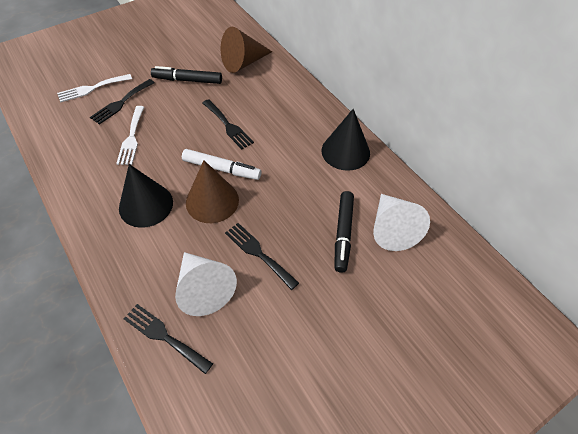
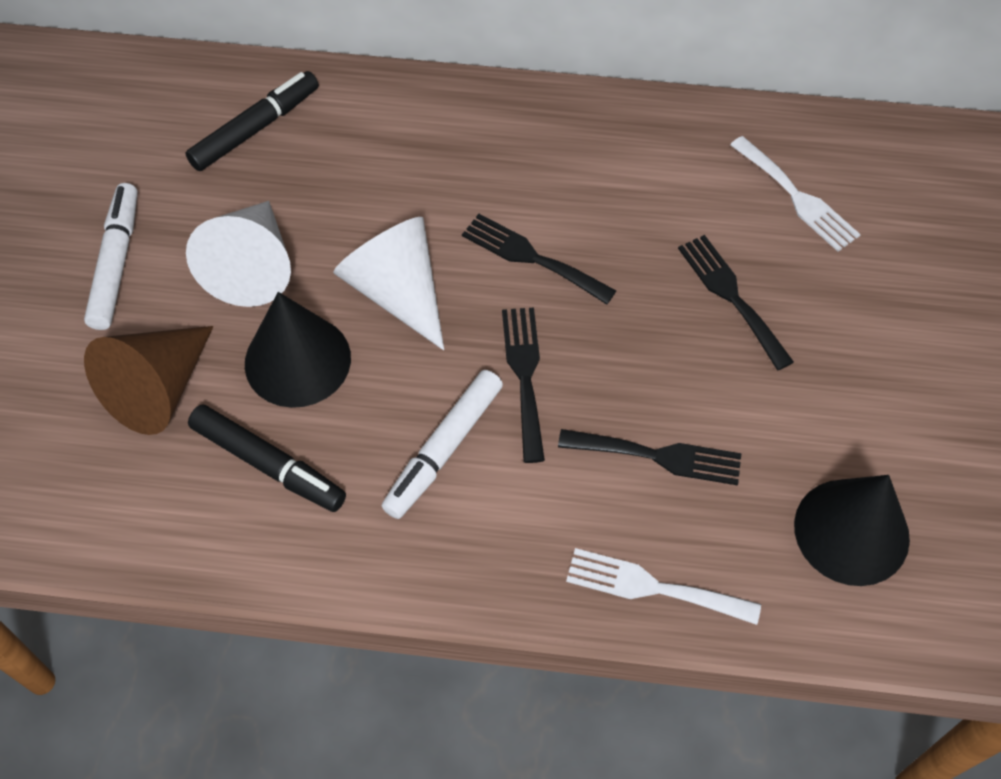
brown cone: 2 -> 1
white marker: 1 -> 2

